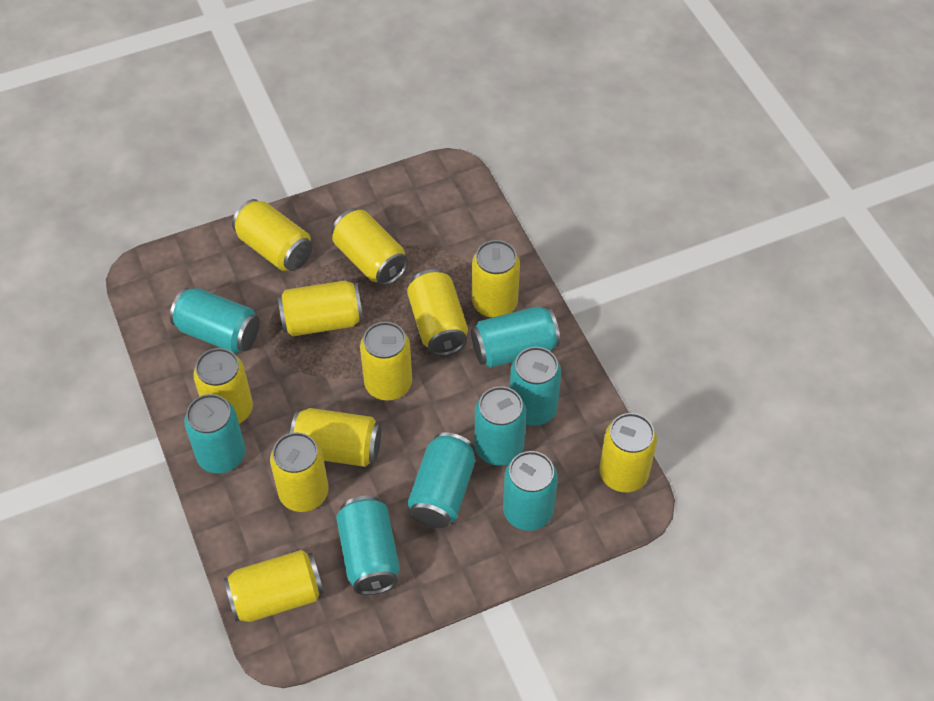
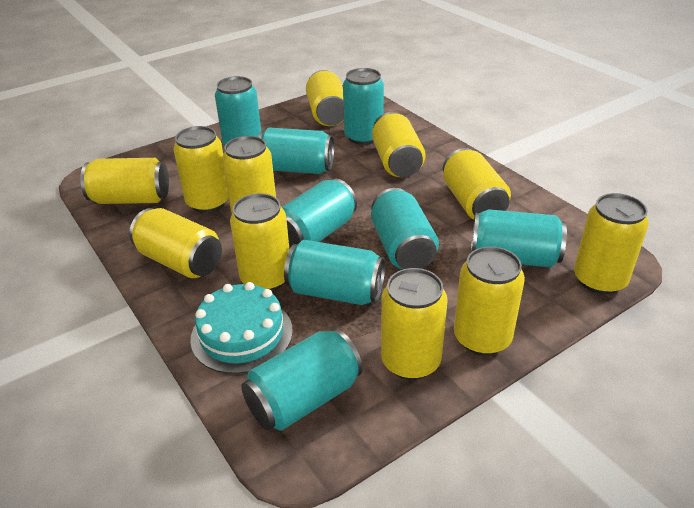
turquoise cake: 0 -> 1

